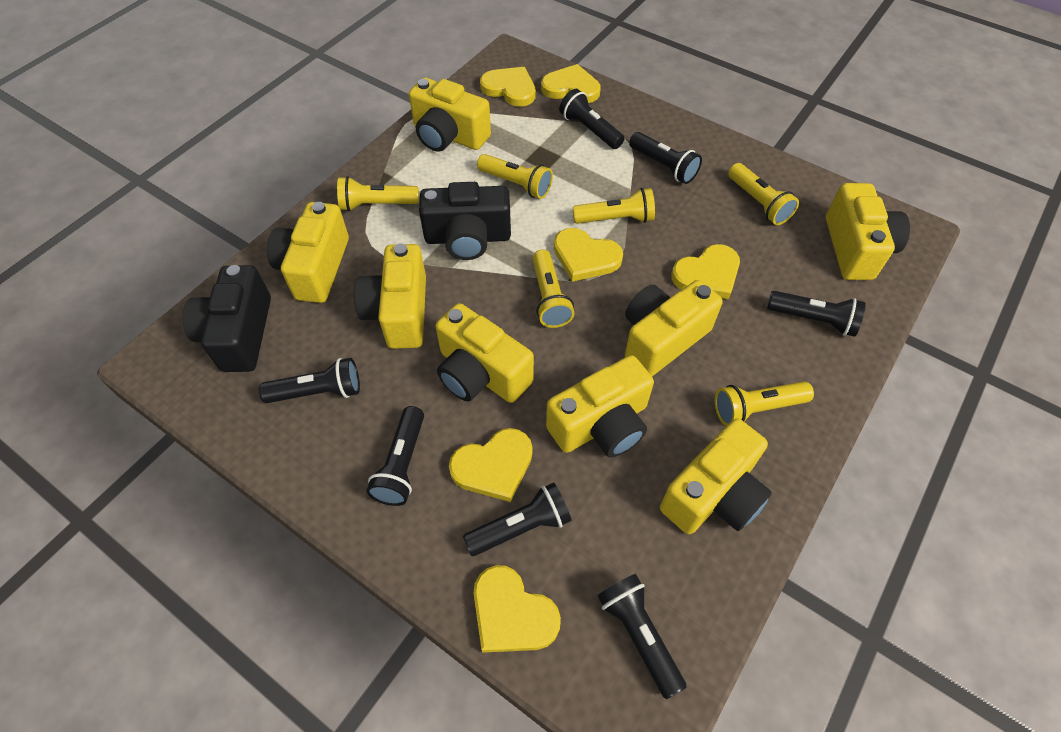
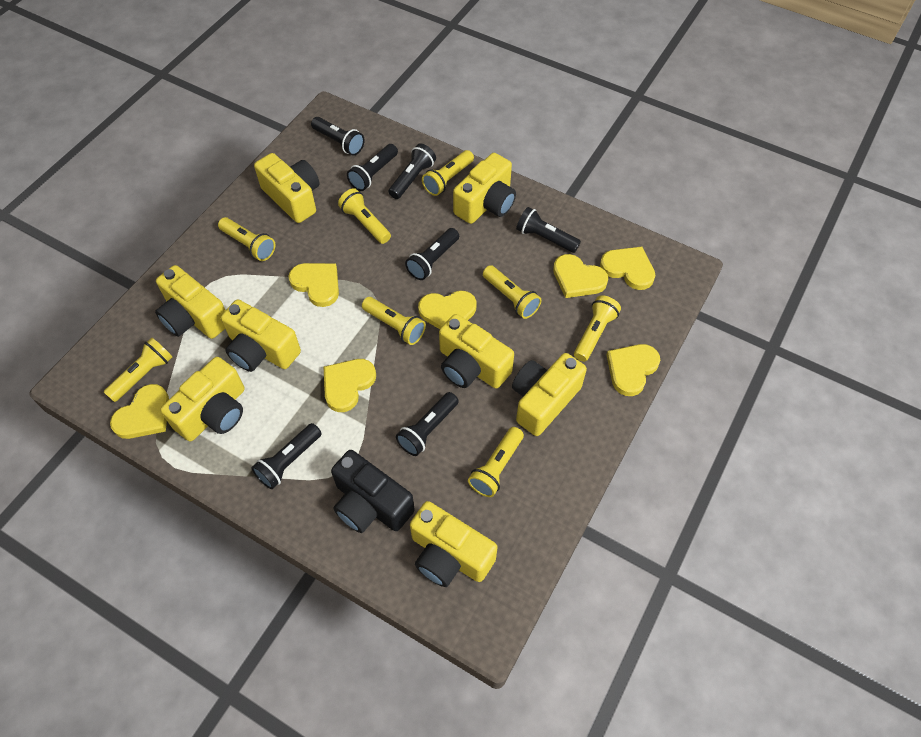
black camera: 2 -> 1
yellow flashlight: 6 -> 8
yellow heart: 6 -> 7

